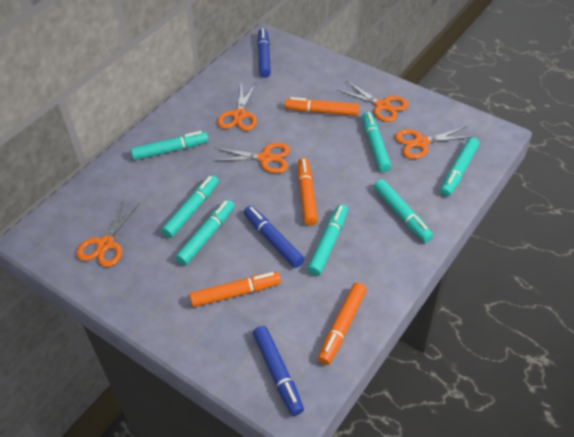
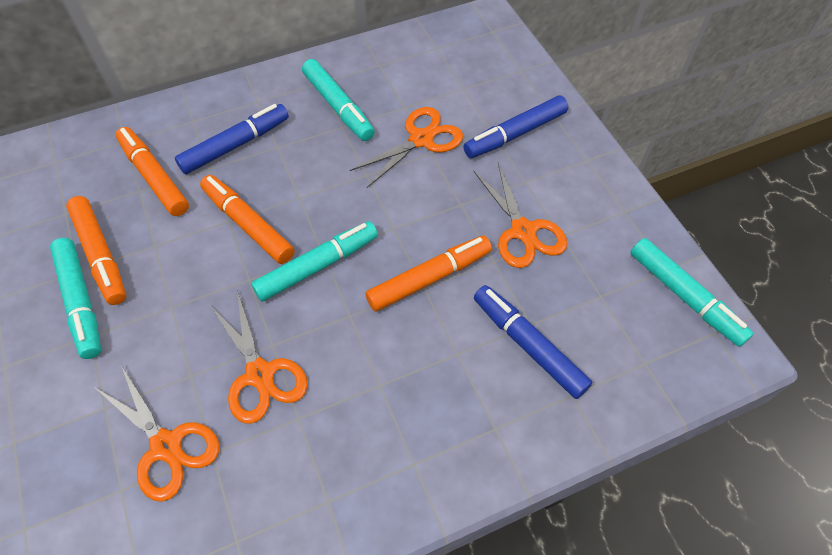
orange scissors: 5 -> 4
turquoise marker: 7 -> 4

